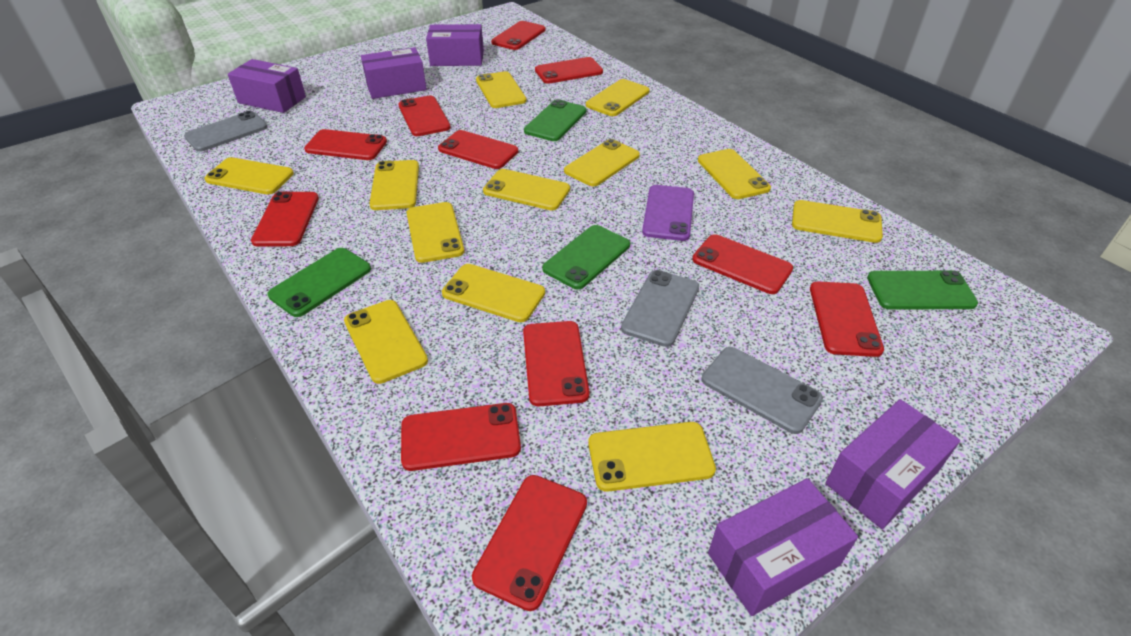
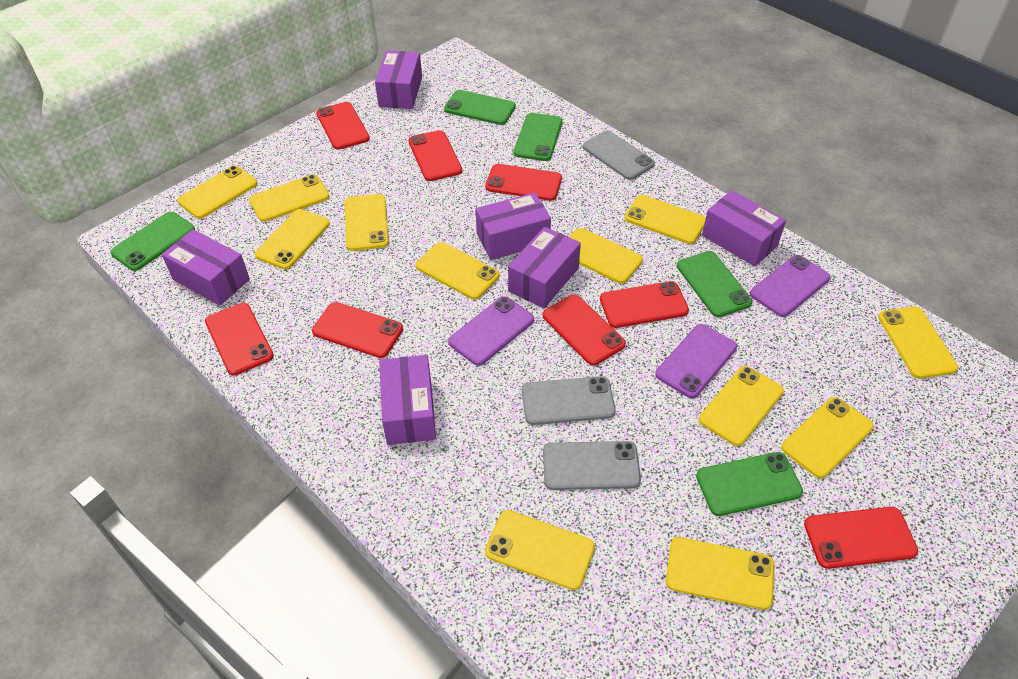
green phone: 4 -> 5
purple box: 5 -> 6
purple phone: 1 -> 3
red phone: 11 -> 8

